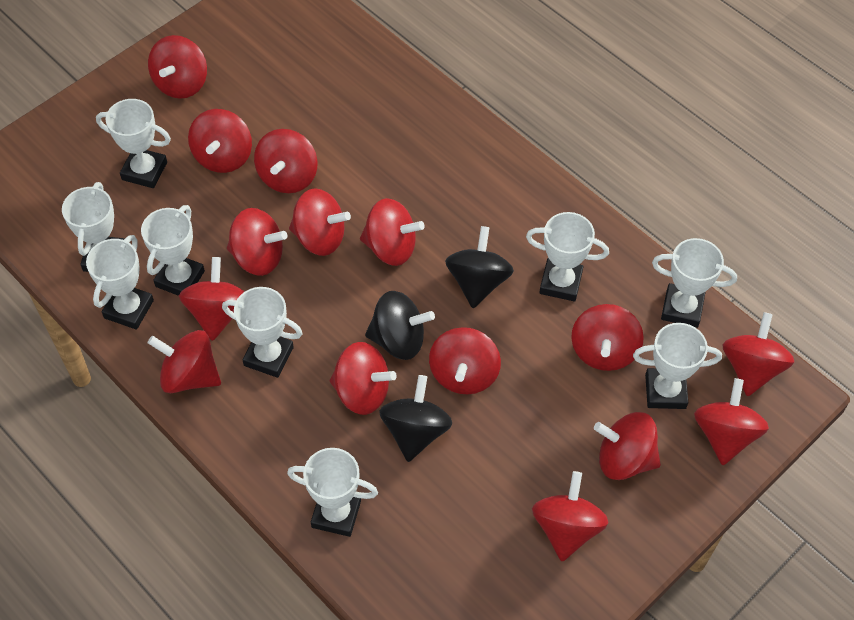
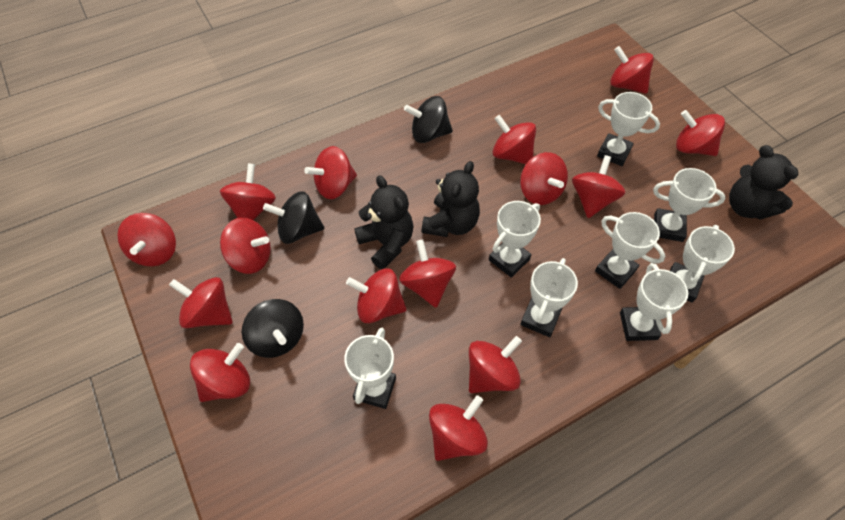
black teddy bear: 0 -> 3
white trophy: 9 -> 8

